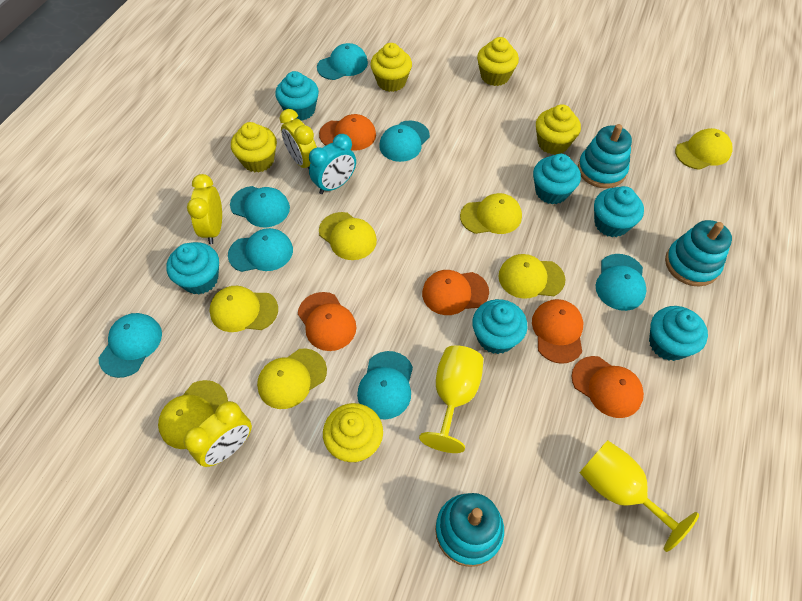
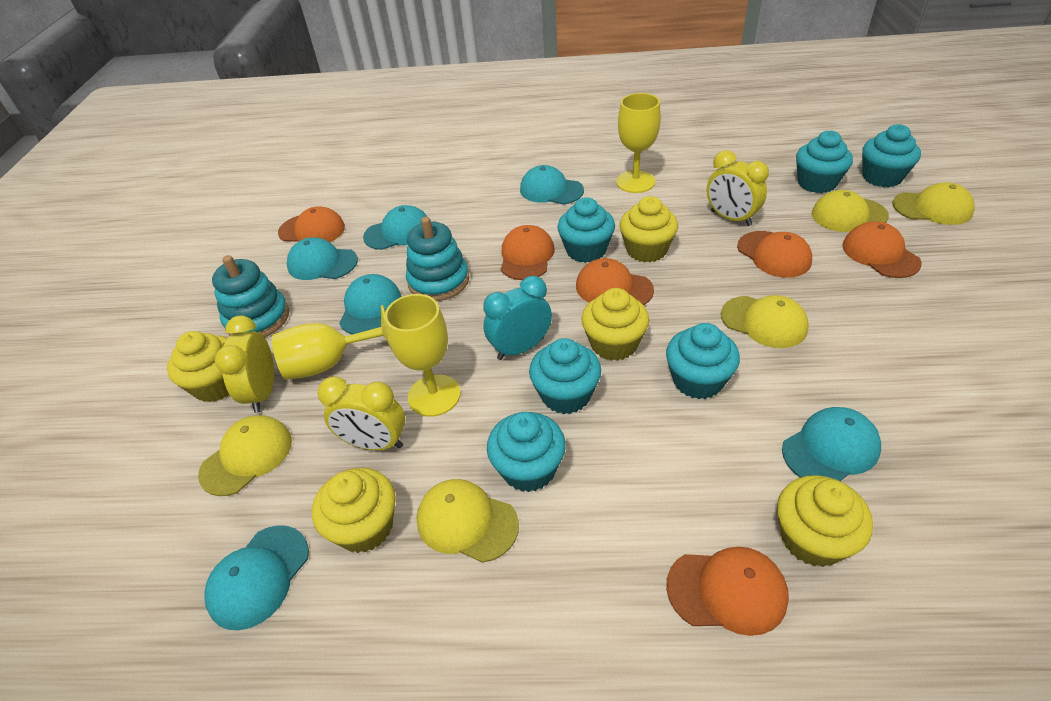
orange cap: 5 -> 6
turquoise cap: 7 -> 6
turquoise stacking toy: 3 -> 2
yellow cap: 7 -> 5
yellow goblet: 2 -> 3

